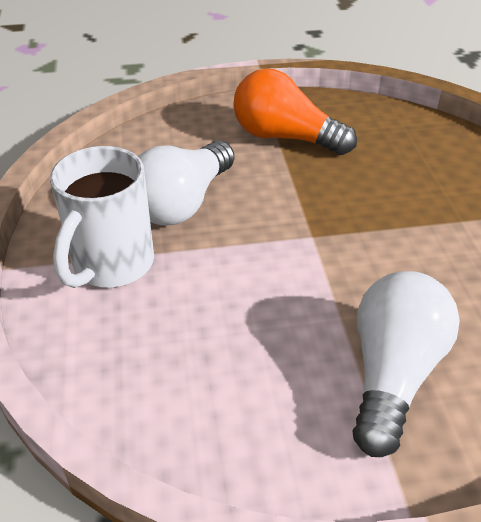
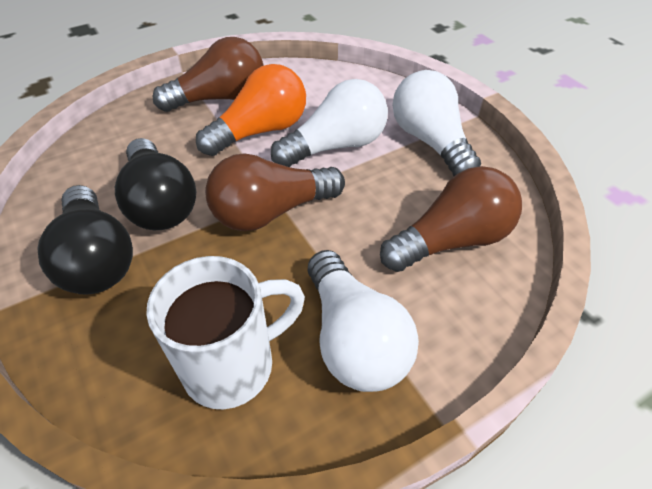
black light bulb: 0 -> 2
brown light bulb: 0 -> 3
white light bulb: 2 -> 3

